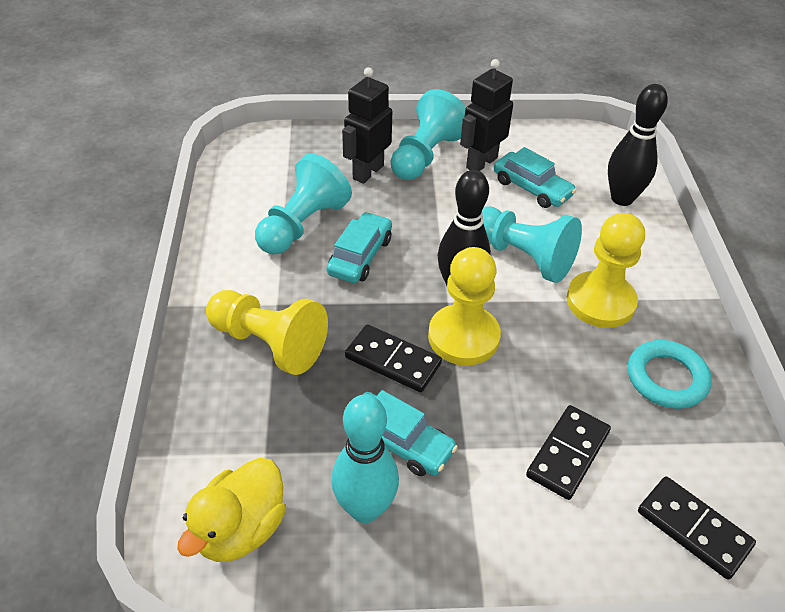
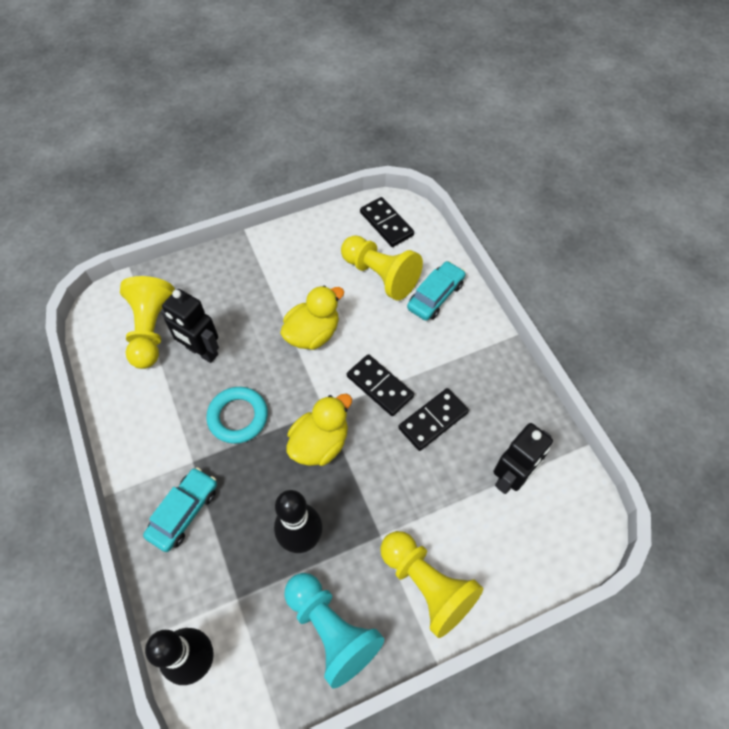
turquoise bowling pin: 1 -> 0
turquoise car: 3 -> 2
turquoise pawn: 3 -> 1
yellow duck: 1 -> 2

